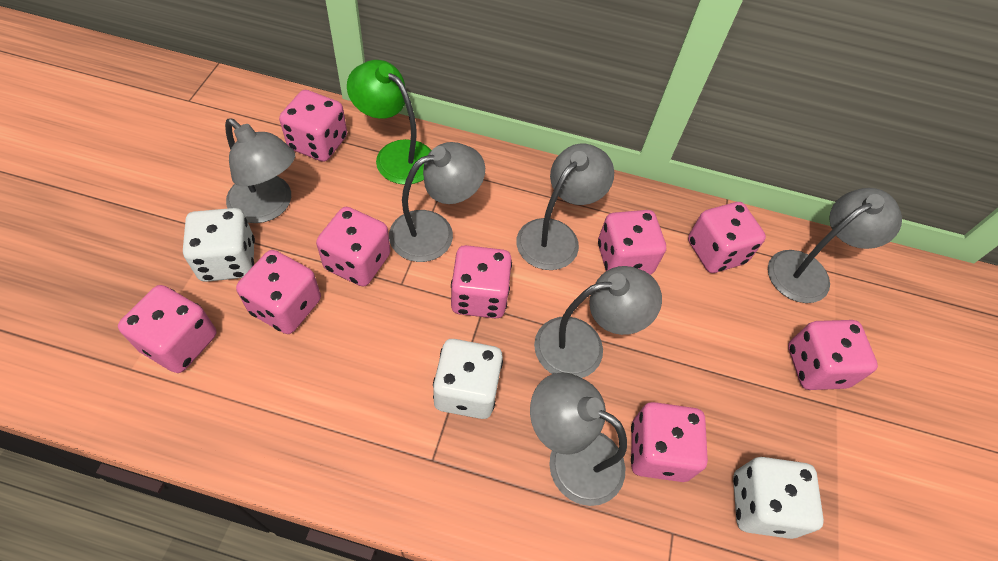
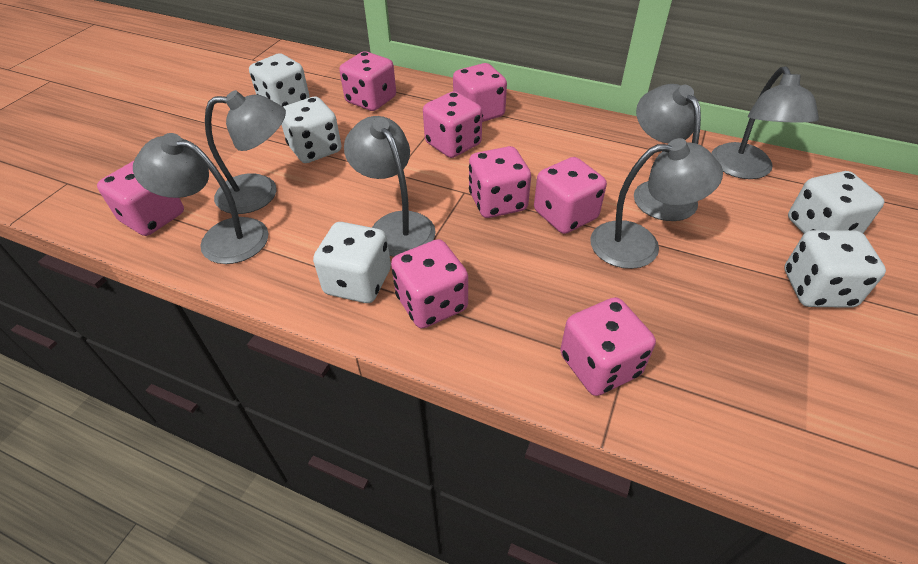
green lamp: 1 -> 0
pink dice: 9 -> 8
white dice: 3 -> 5

